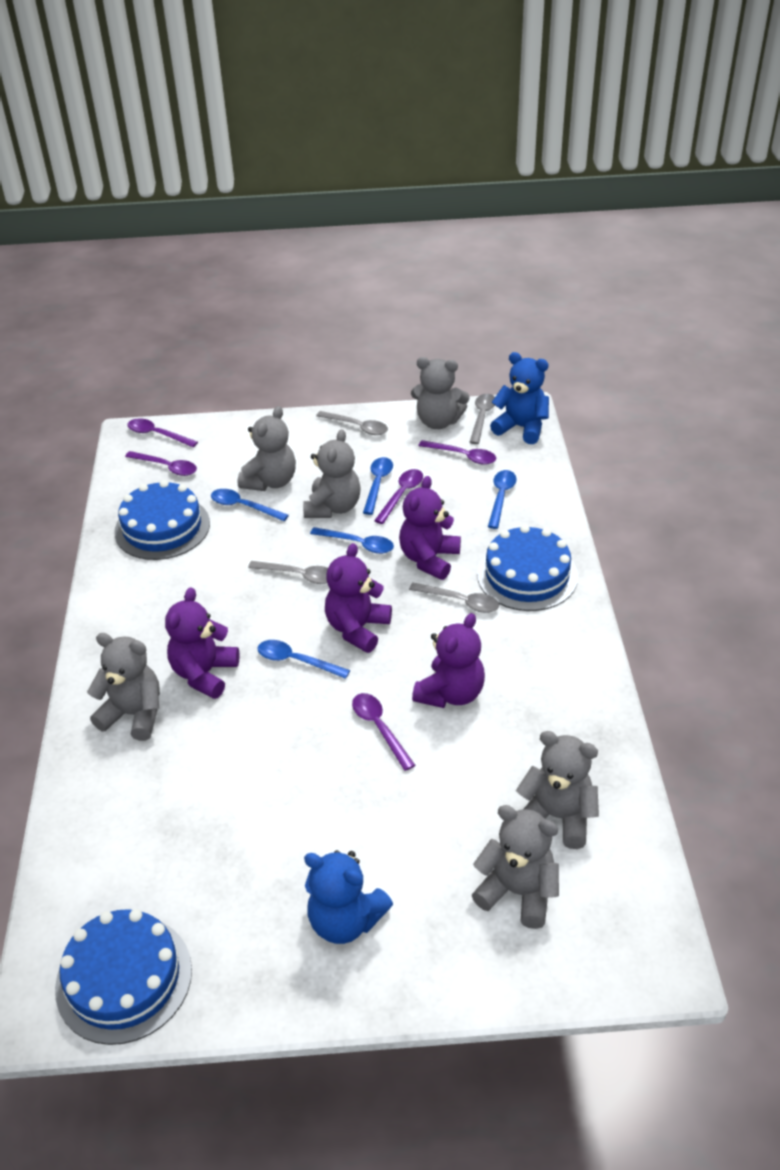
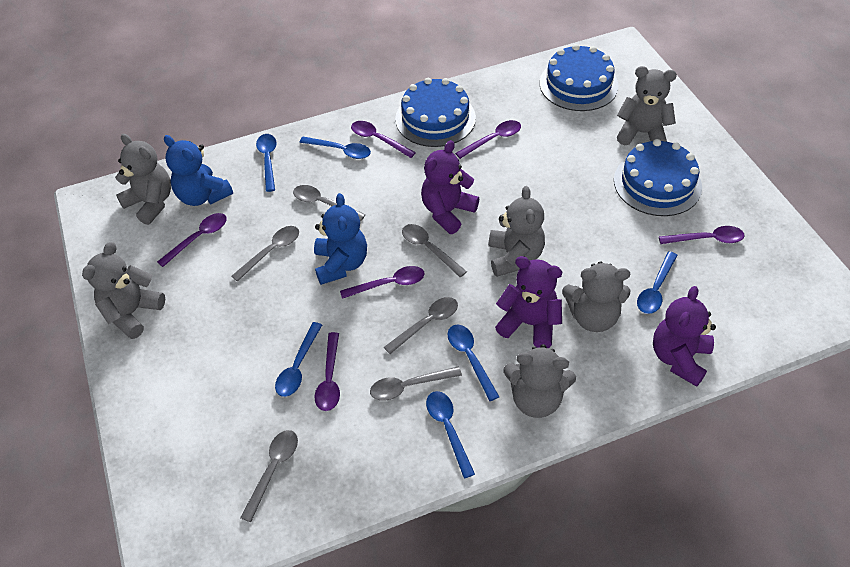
blue spoon: 5 -> 6
grey spoon: 4 -> 6
purple spoon: 5 -> 6
purple teddy bear: 4 -> 3

